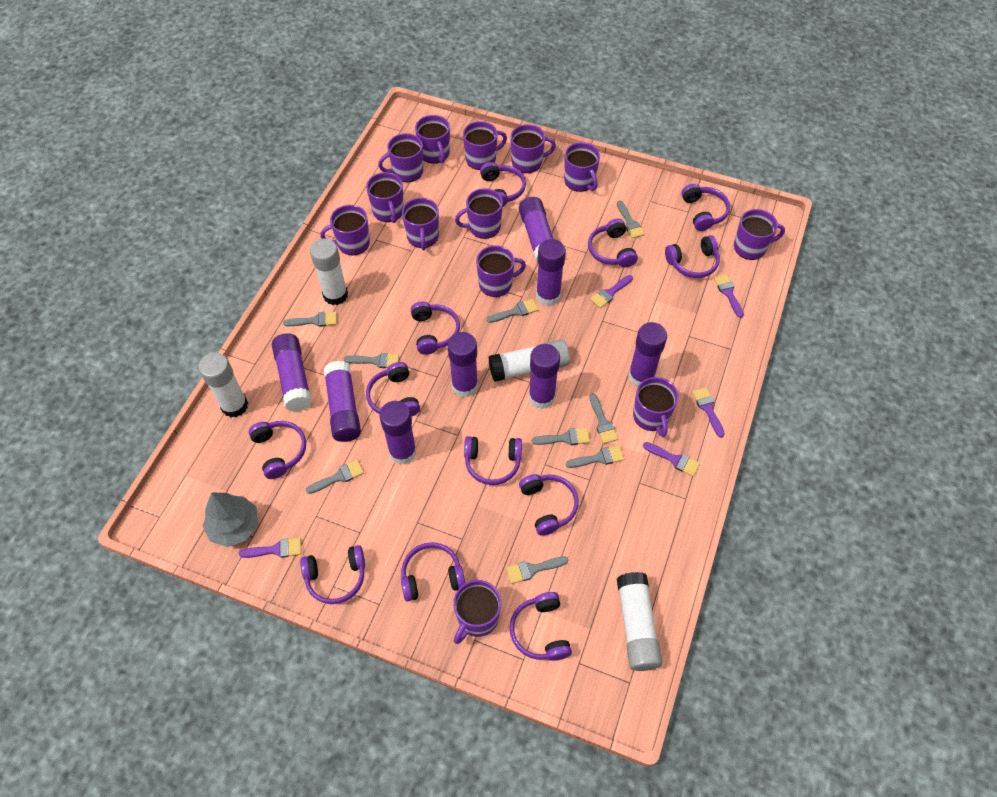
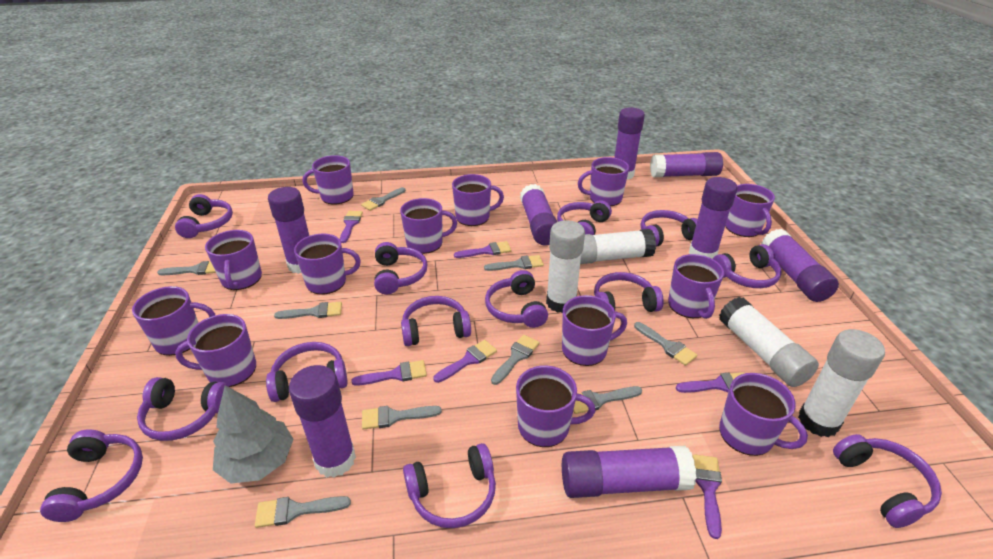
purple brush: 5 -> 6
purple headphones: 12 -> 13

